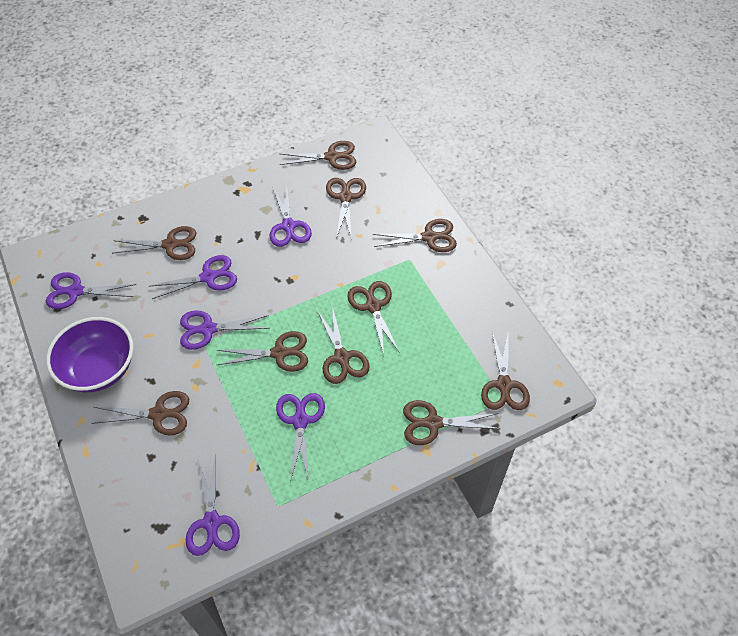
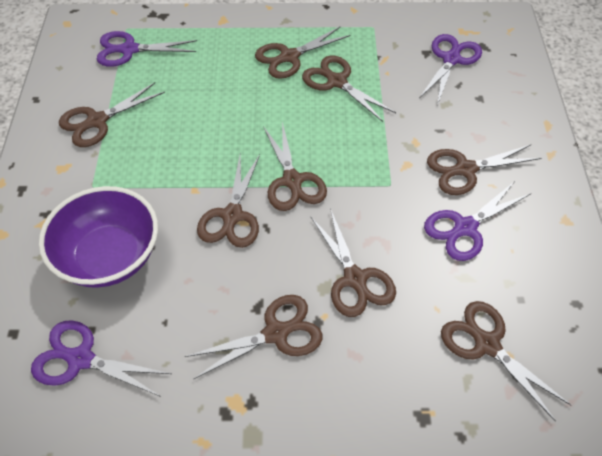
brown scissors: 10 -> 9
purple scissors: 6 -> 4

